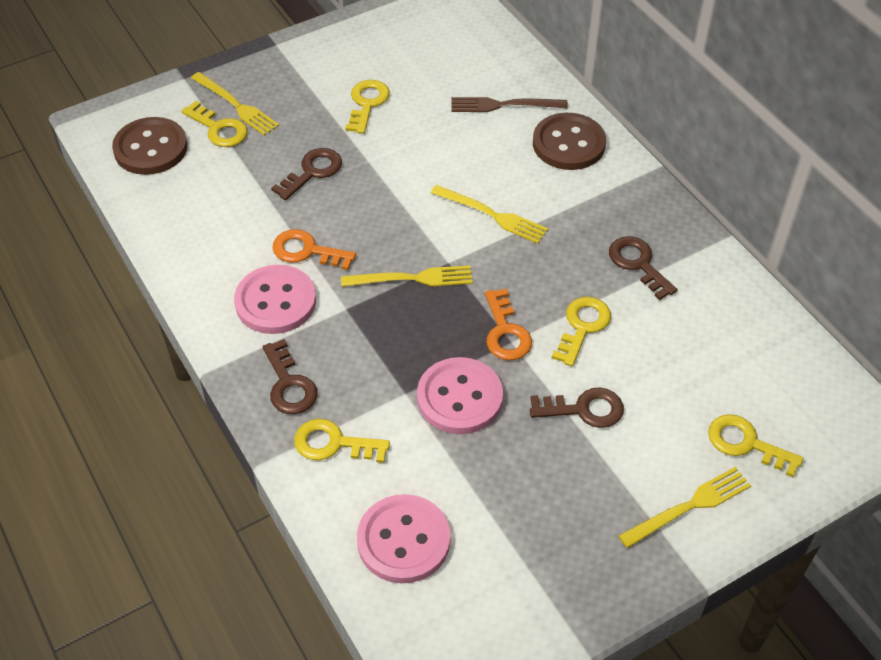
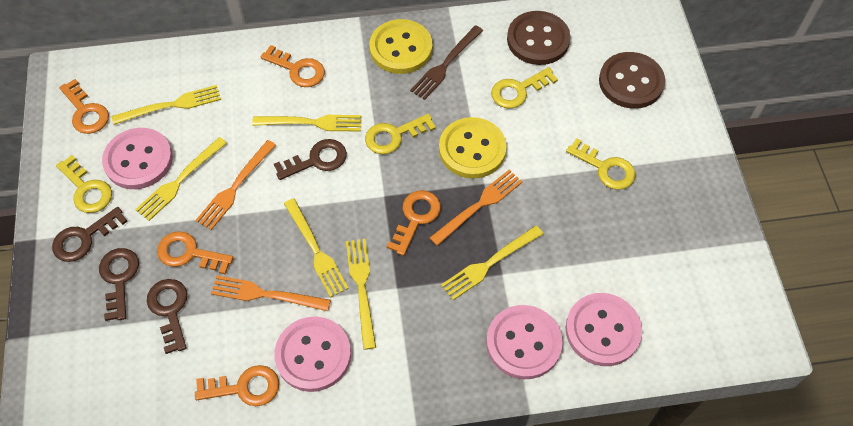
orange fork: 0 -> 3
orange key: 2 -> 5
pink button: 3 -> 4
yellow button: 0 -> 2
yellow fork: 4 -> 6
yellow key: 5 -> 4

